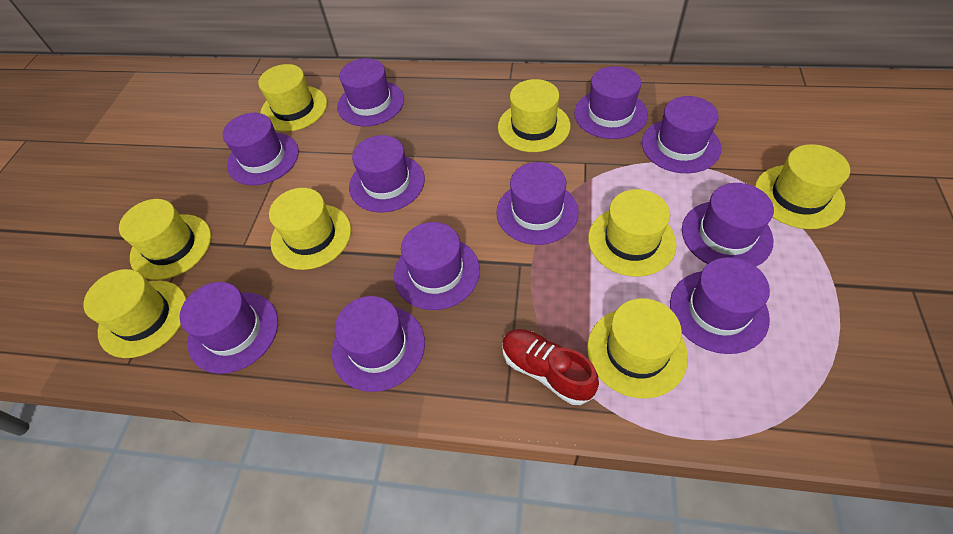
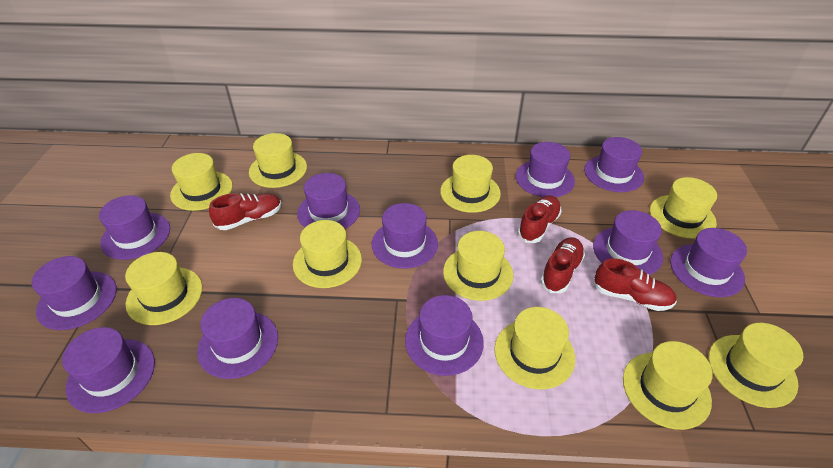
red shoe: 1 -> 4
yellow hat: 8 -> 10

